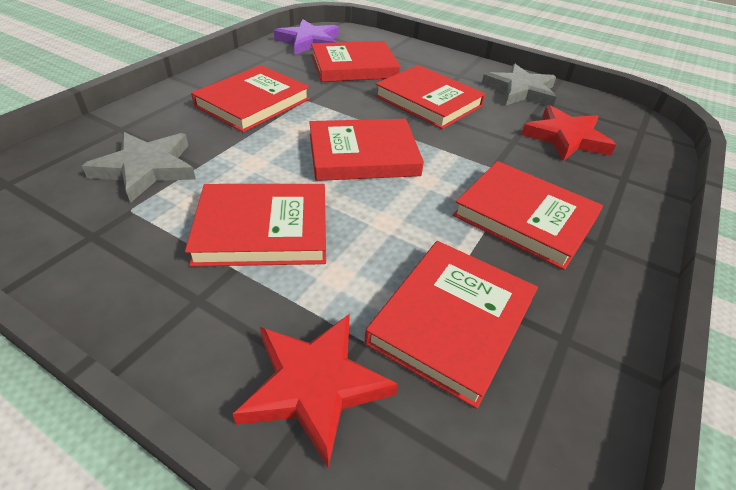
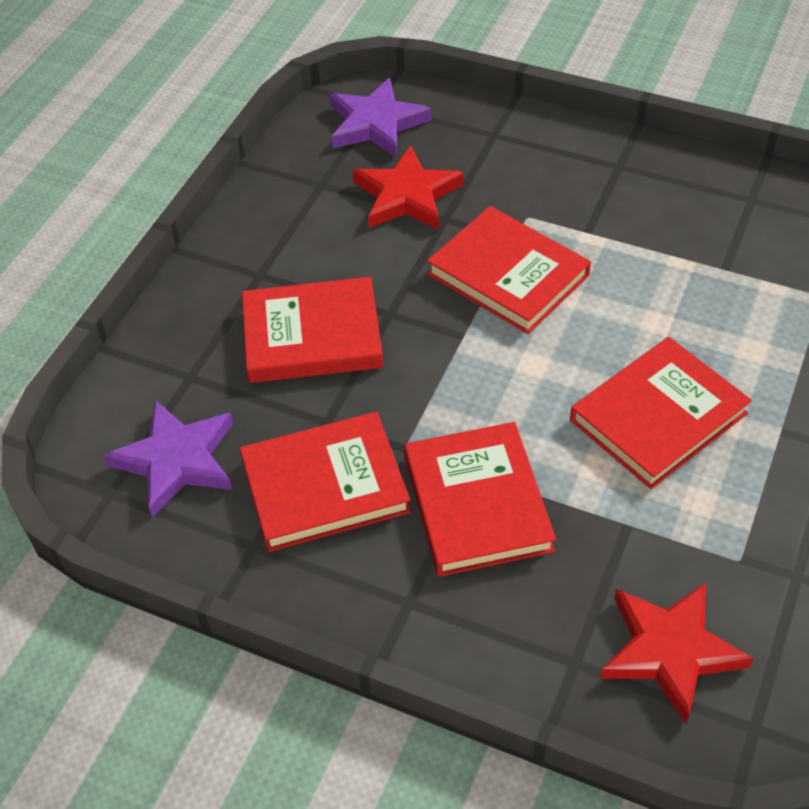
grey star: 2 -> 0
purple star: 1 -> 2
red book: 7 -> 5

